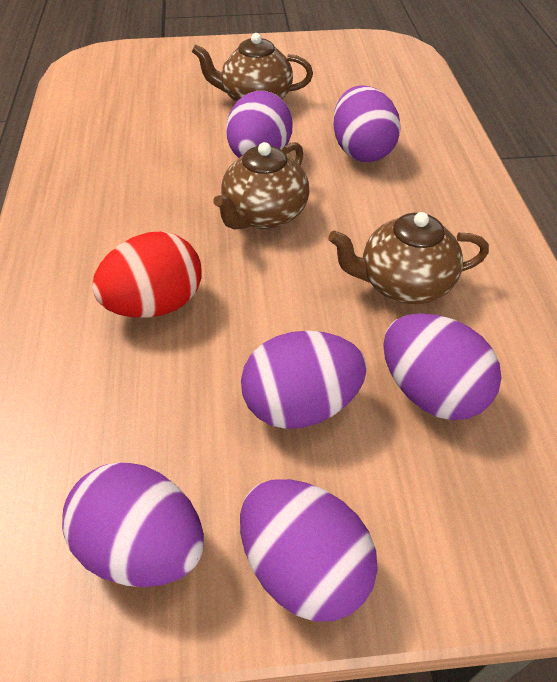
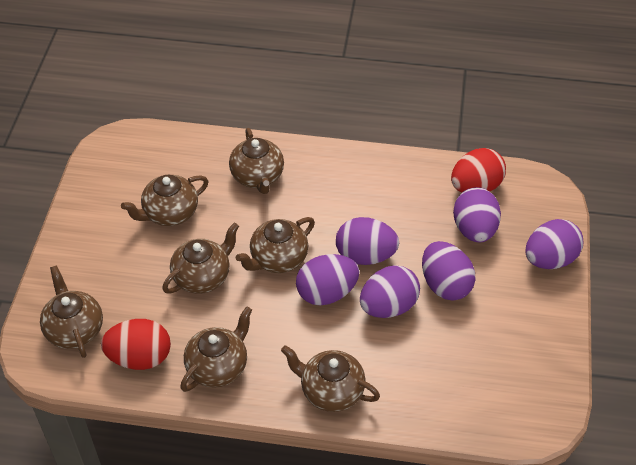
brown teapot: 3 -> 7
red egg: 1 -> 2

